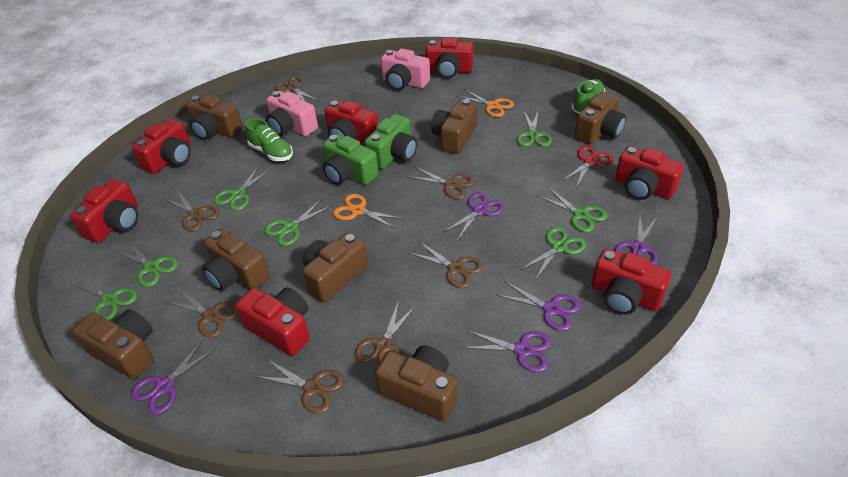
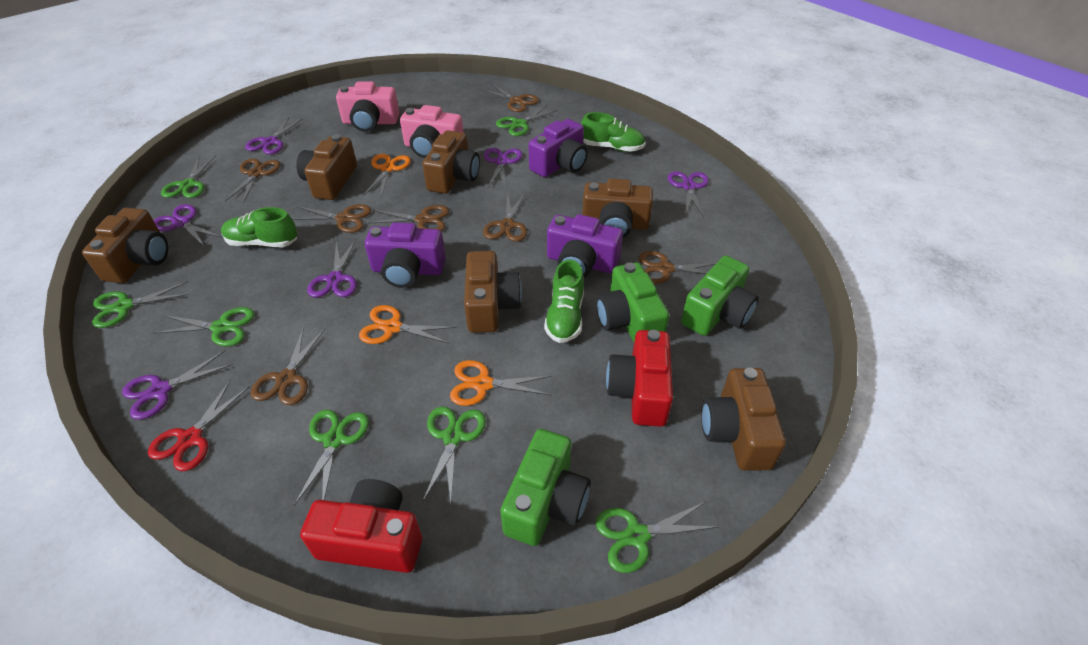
brown camera: 7 -> 6
green camera: 2 -> 3
green shoe: 2 -> 3
orange scissors: 2 -> 3
purple camera: 0 -> 3
purple scissors: 5 -> 6
red camera: 7 -> 2

